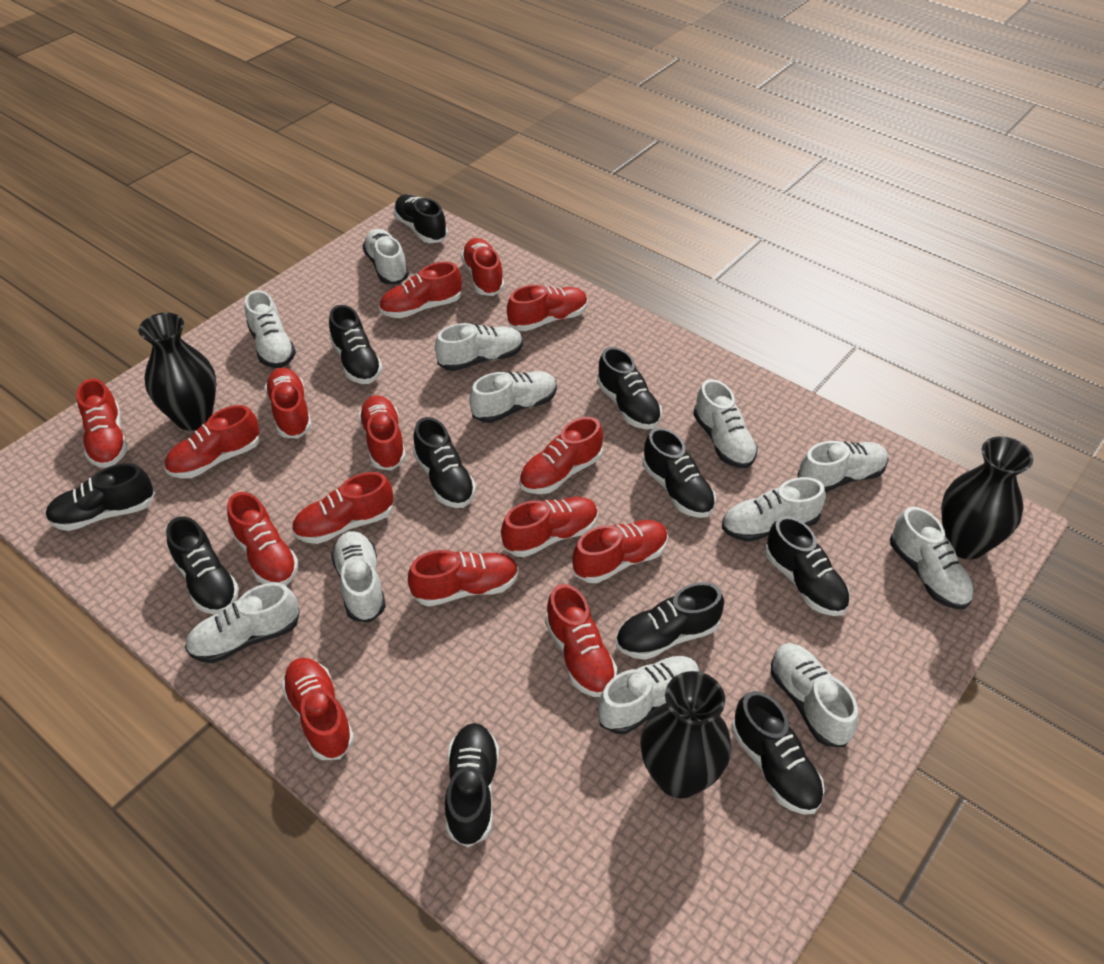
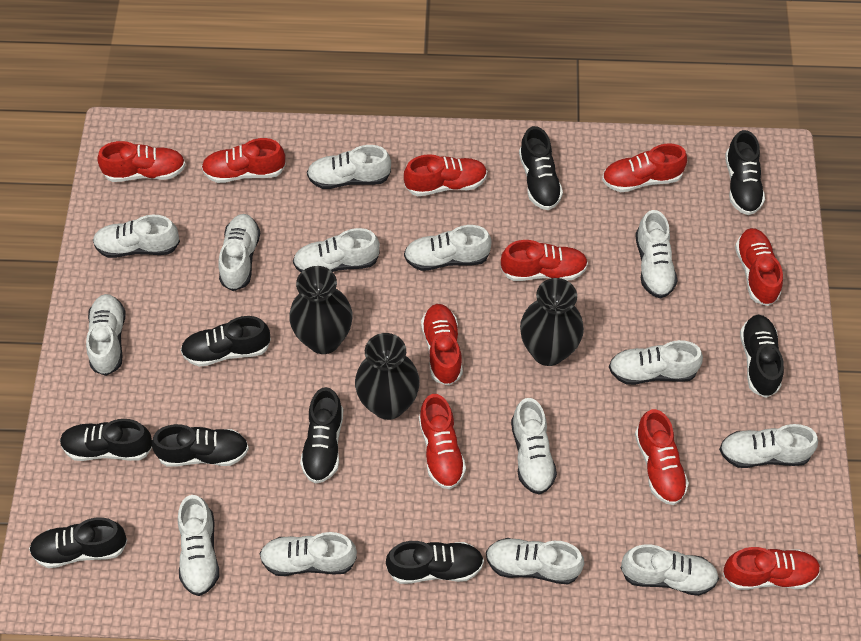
black shoe: 11 -> 9
red shoe: 15 -> 10
white shoe: 12 -> 14

